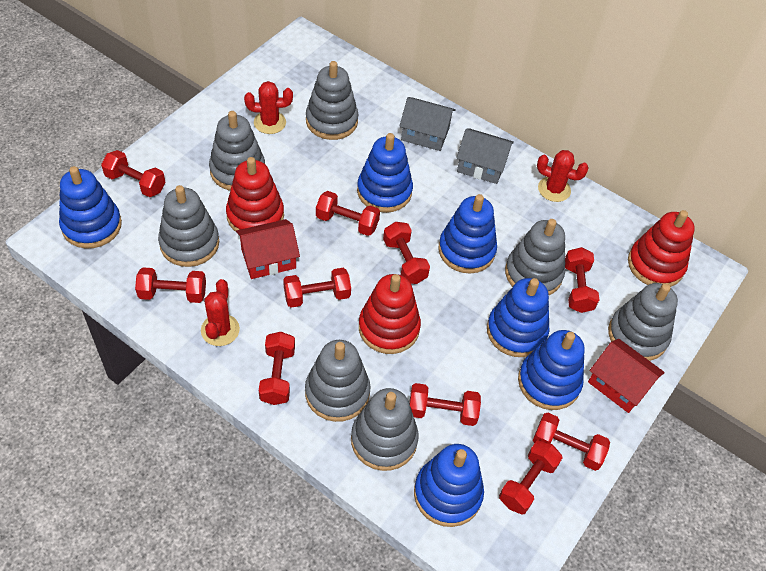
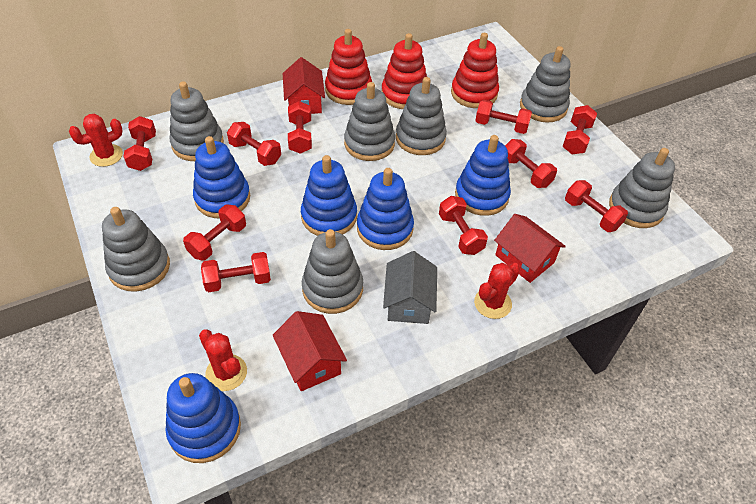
blue stacking toy: 6 -> 5
grey house: 2 -> 1
red house: 2 -> 3

